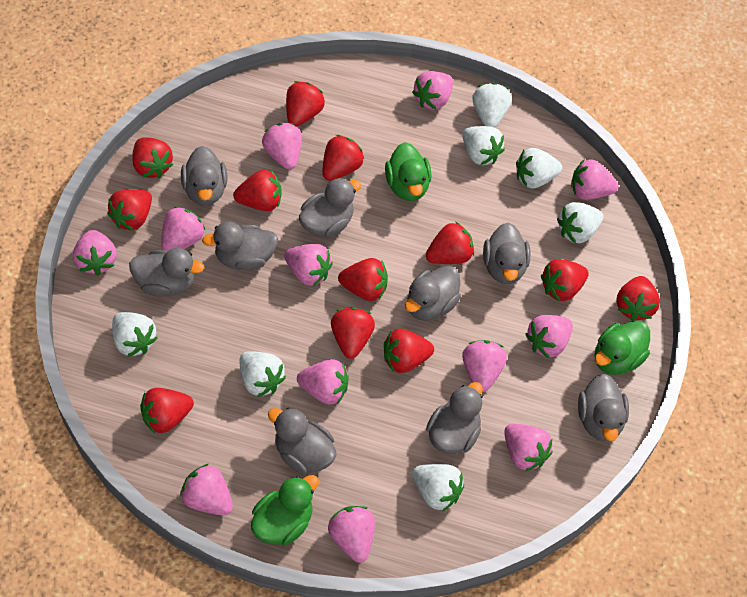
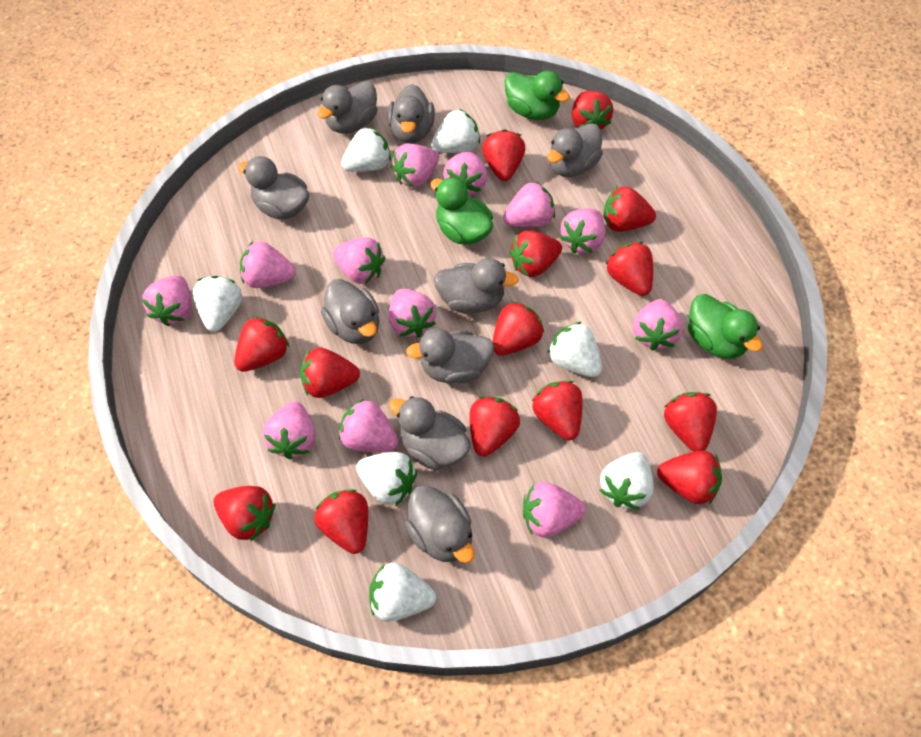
red strawberry: 12 -> 14

